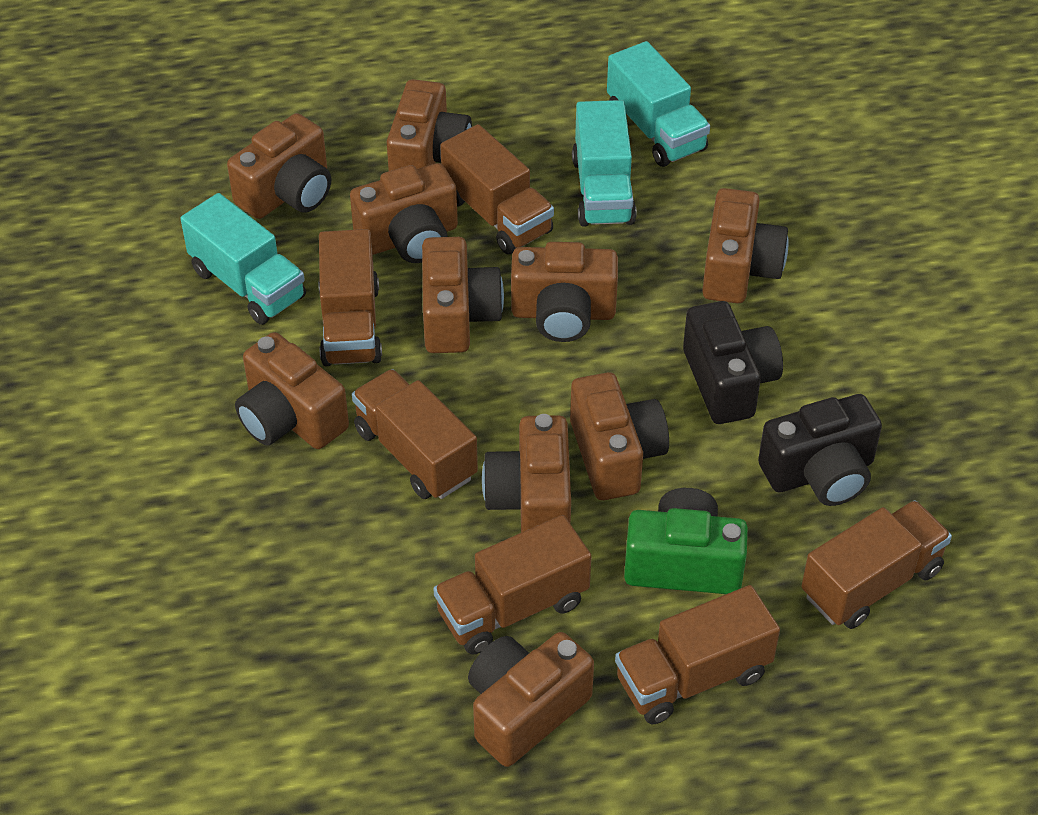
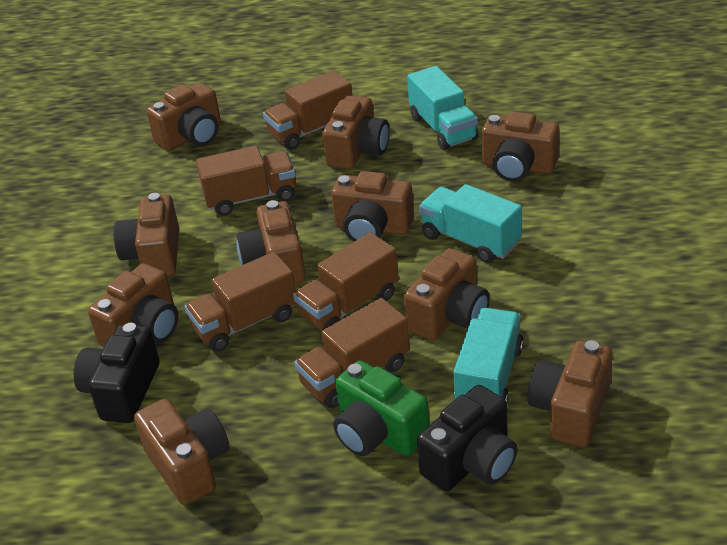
brown truck: 6 -> 5

